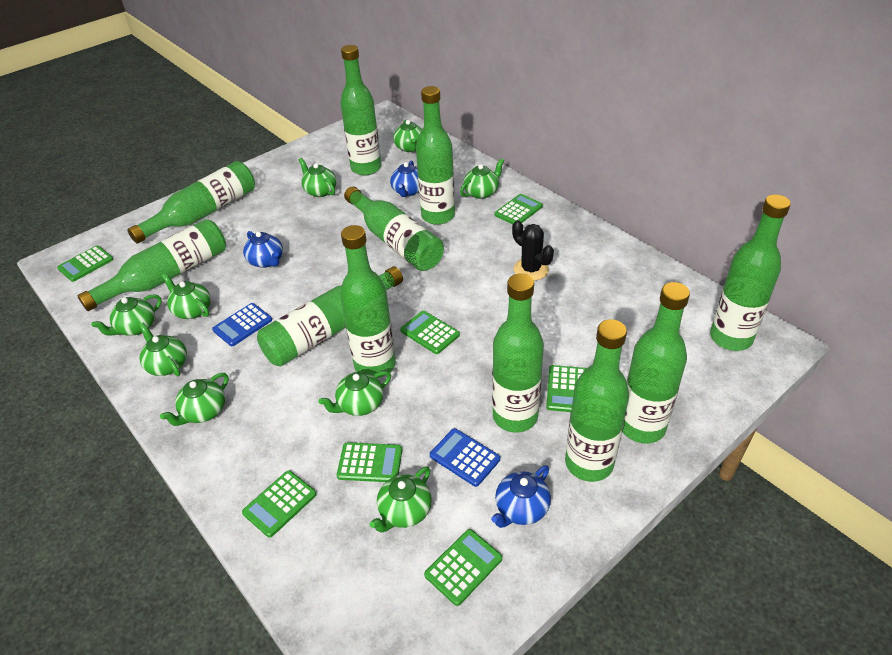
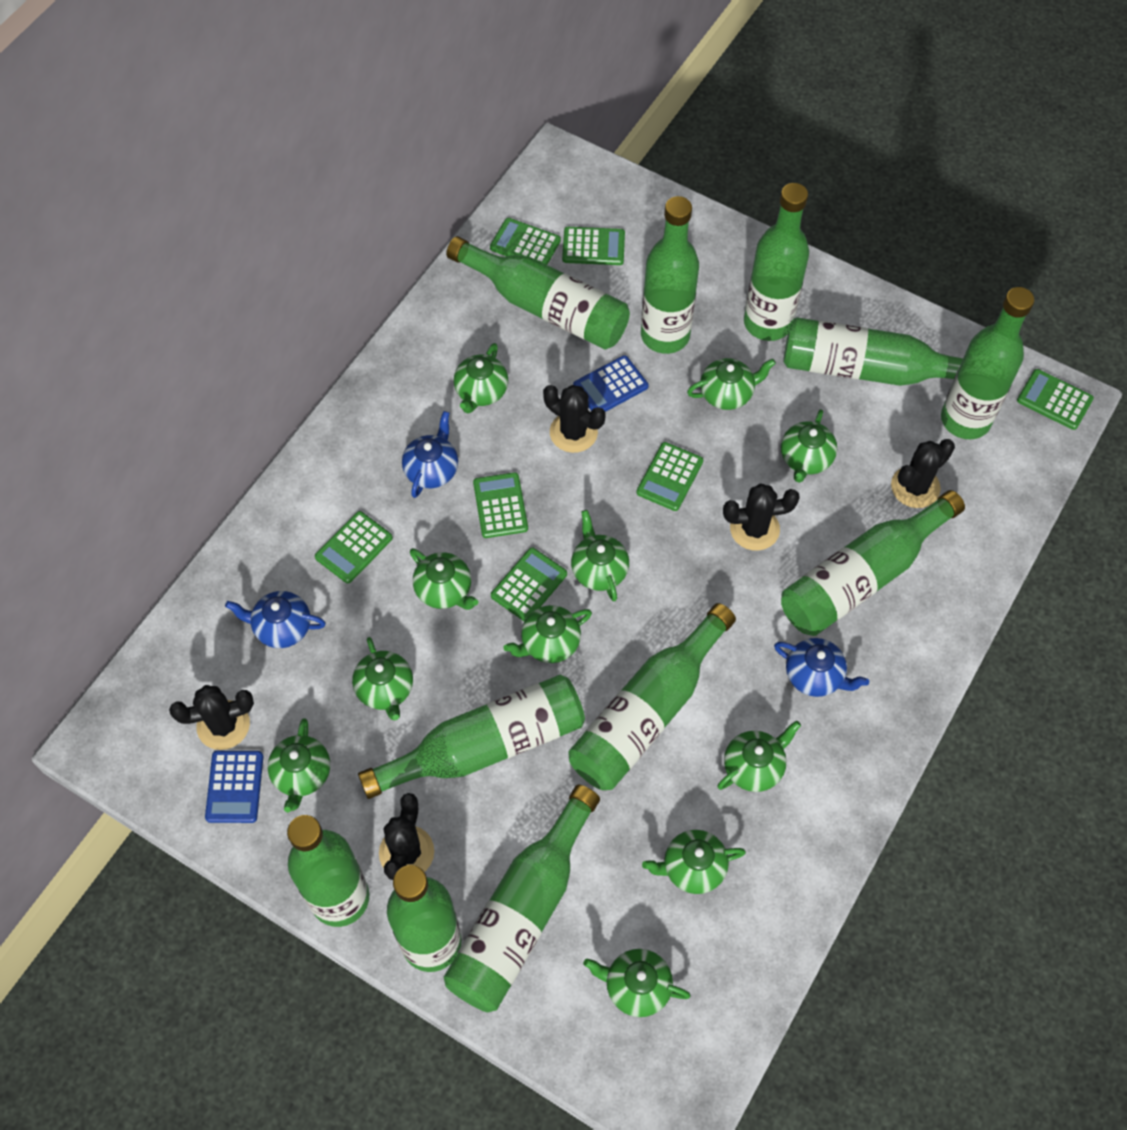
black cactus: 1 -> 5
green teapot: 9 -> 11

